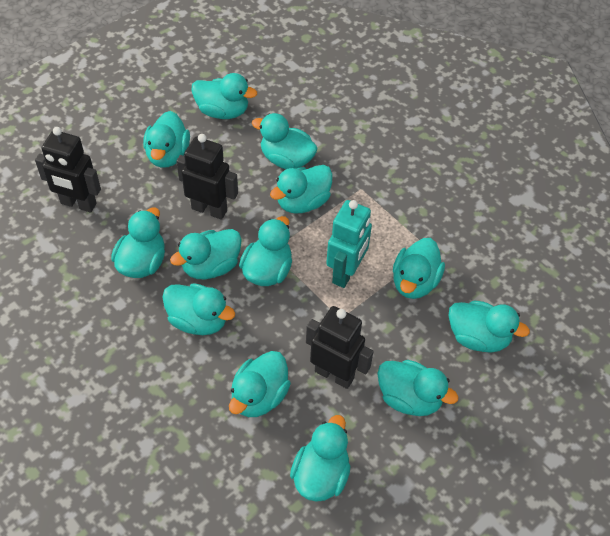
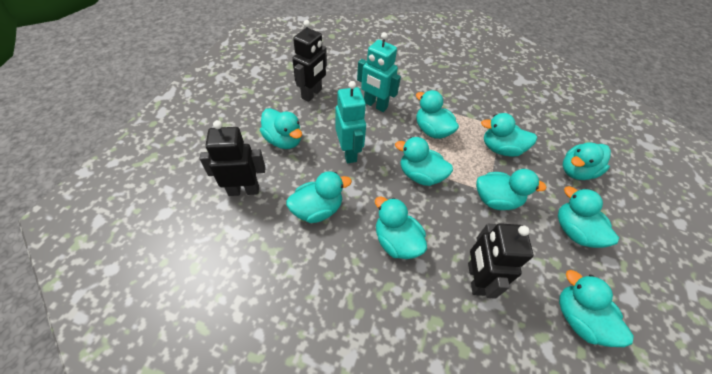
turquoise duck: 13 -> 10
turquoise robot: 1 -> 2

